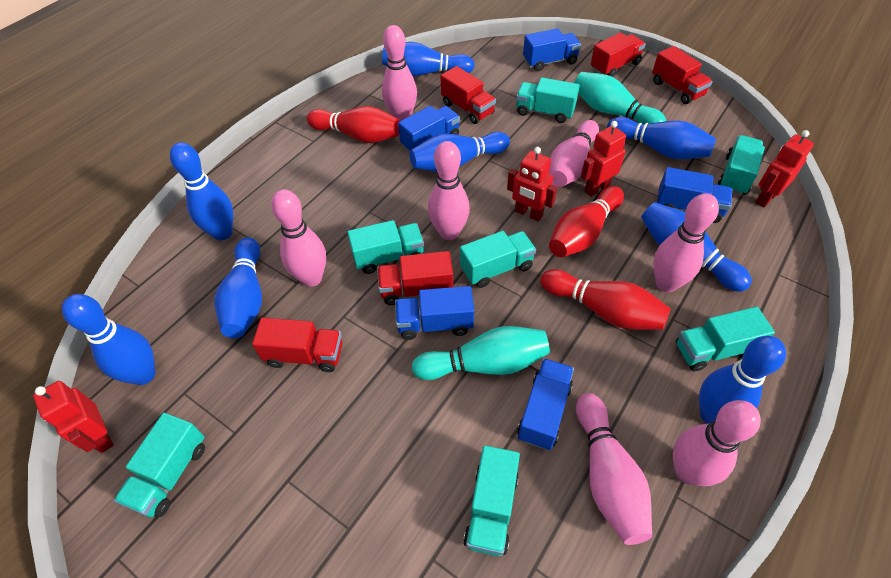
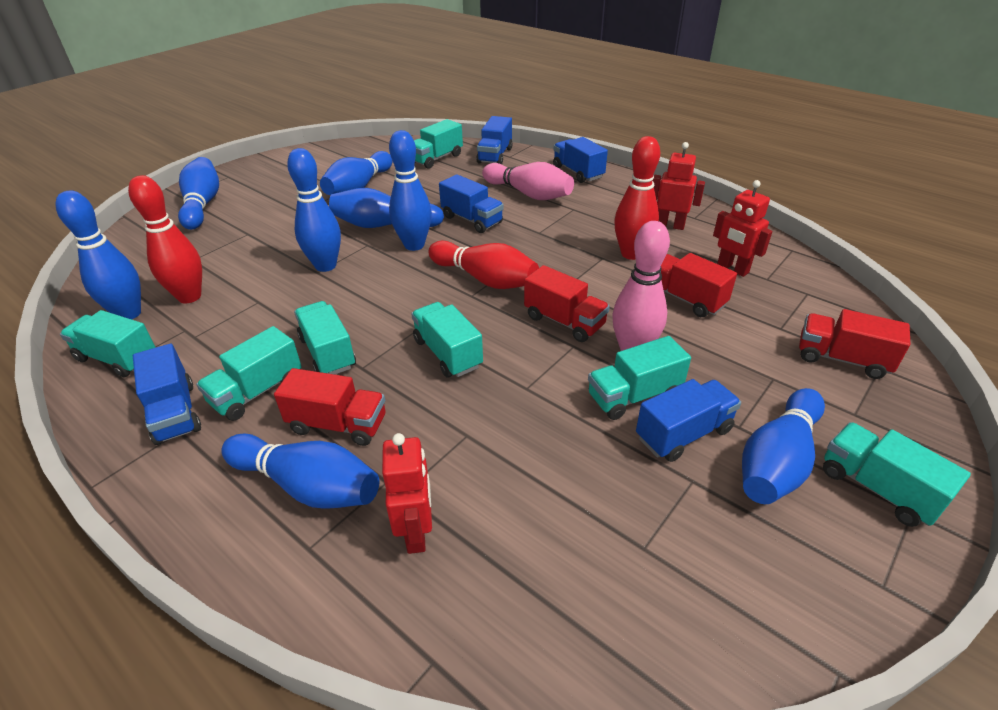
pink bowling pin: 7 -> 2
red robot: 4 -> 3
red truck: 5 -> 4
turquoise bowling pin: 2 -> 0

